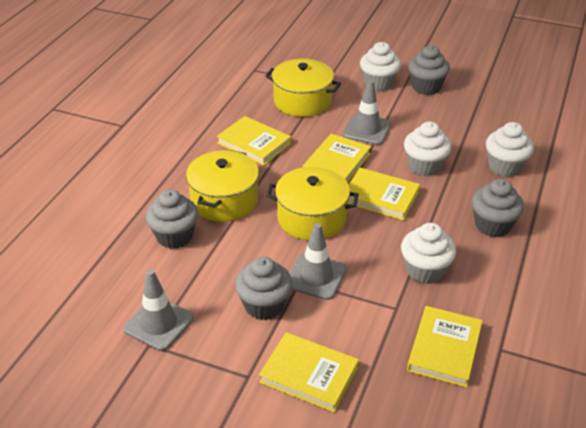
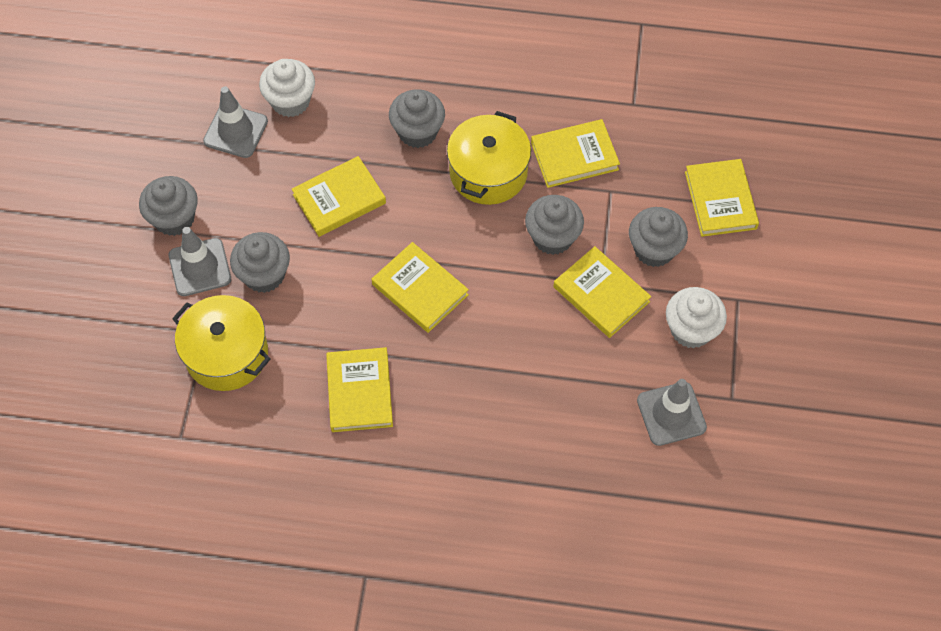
grey cupcake: 4 -> 5
white cupcake: 4 -> 2
yellow book: 5 -> 6
yellow pot: 3 -> 2

